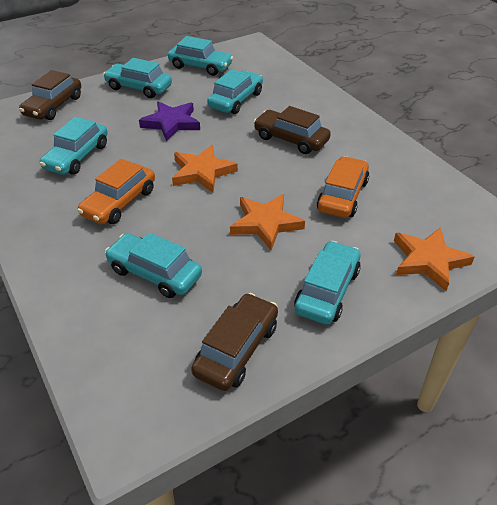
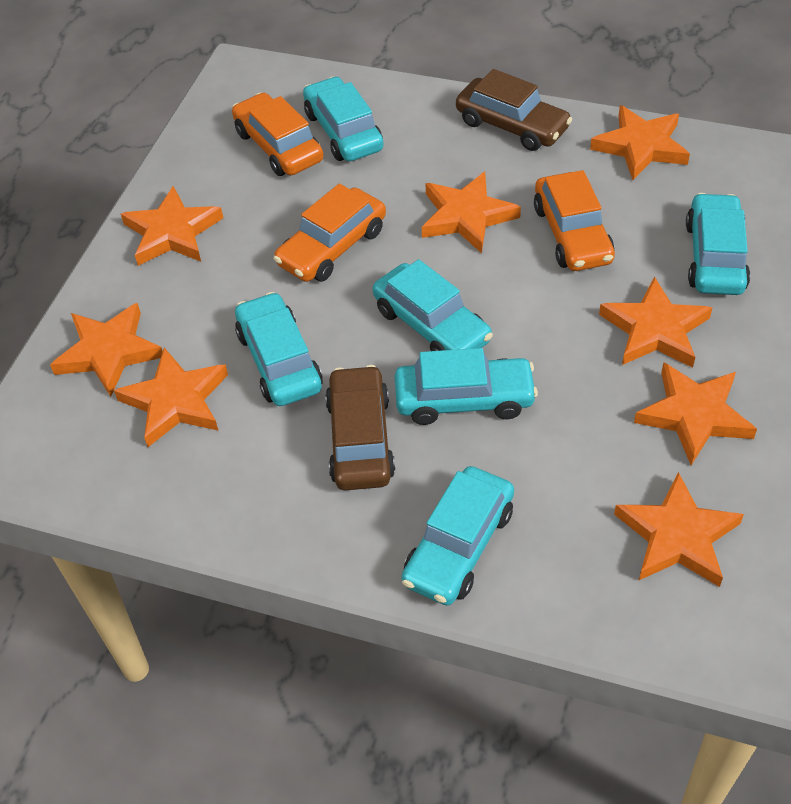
brown car: 3 -> 2
orange car: 2 -> 3
orange star: 3 -> 8
purple star: 1 -> 0

